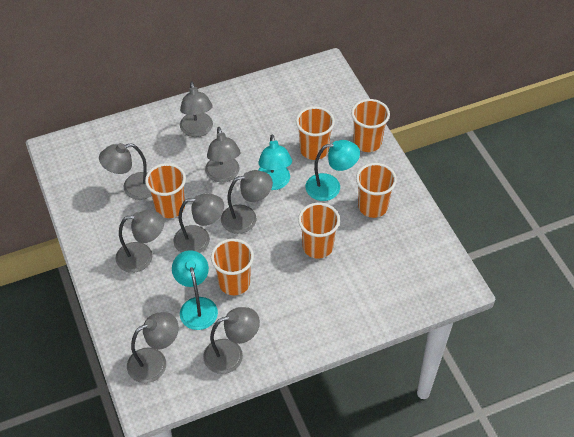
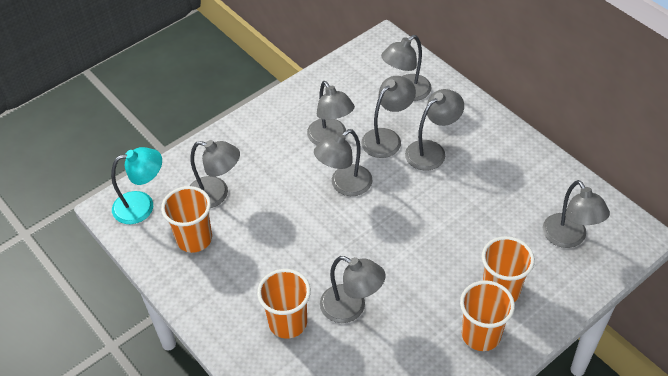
orange cup: 6 -> 4
turquoise lamp: 3 -> 1

